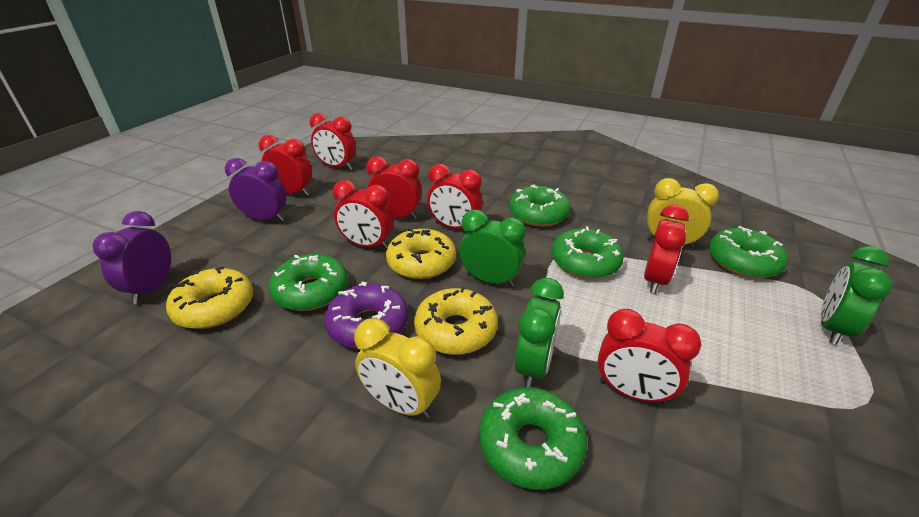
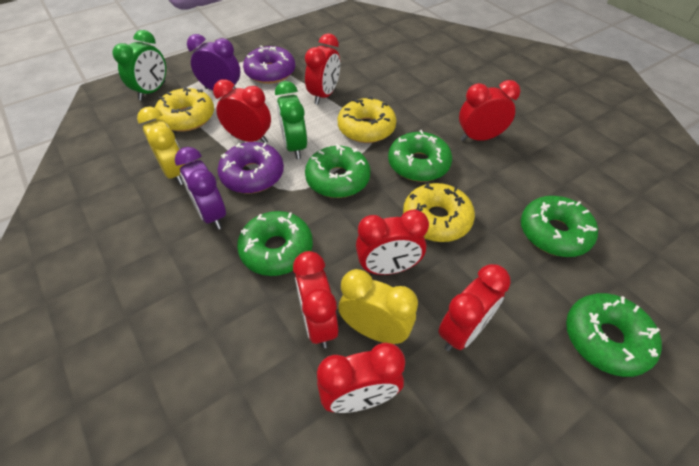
green clock: 3 -> 2
purple donut: 1 -> 2

